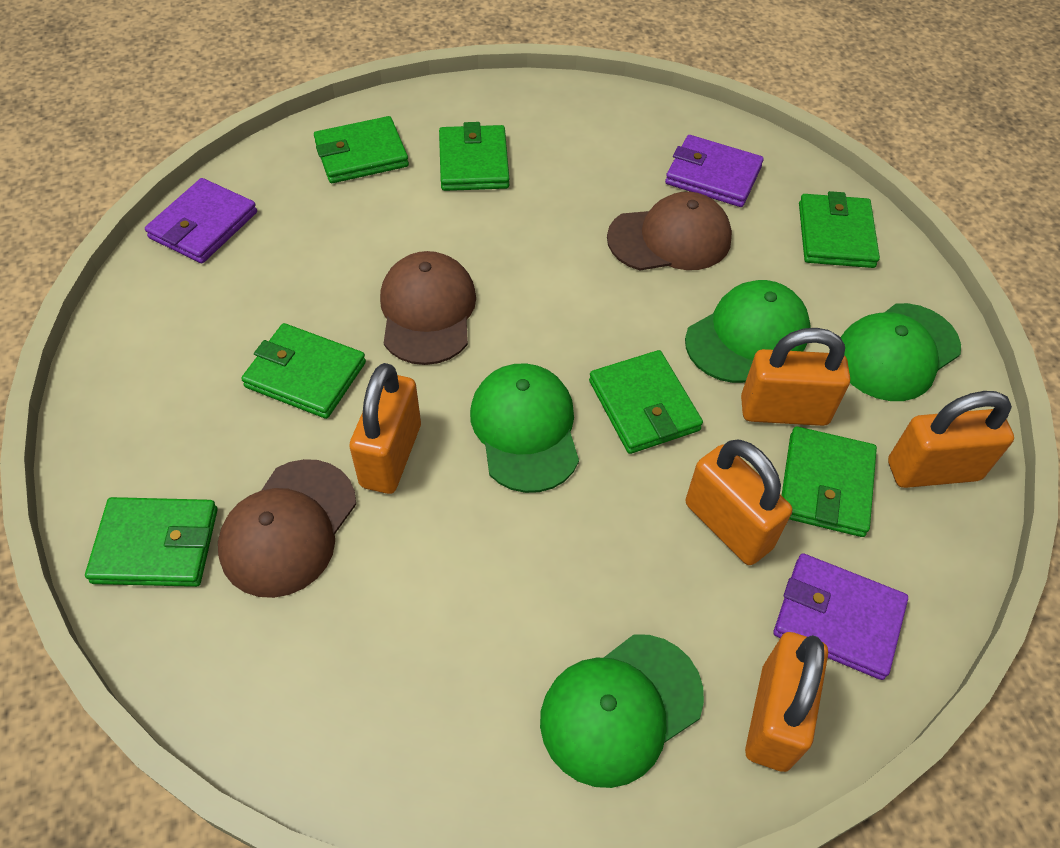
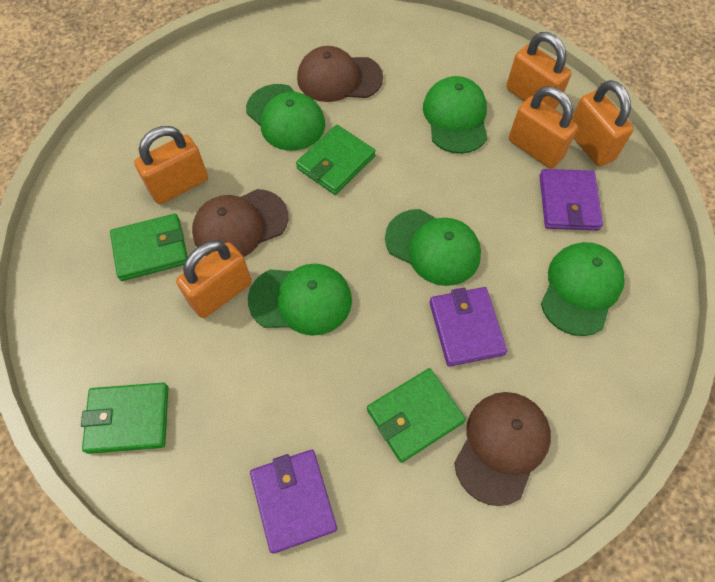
green cap: 4 -> 5
green wallet: 7 -> 4

